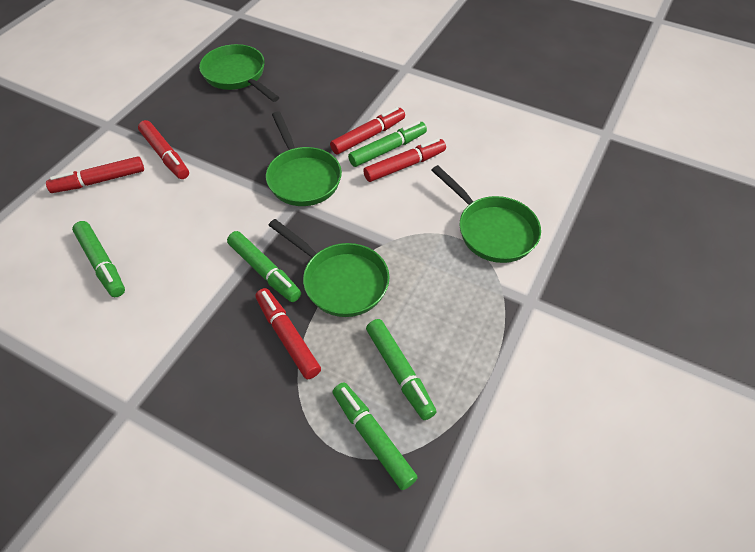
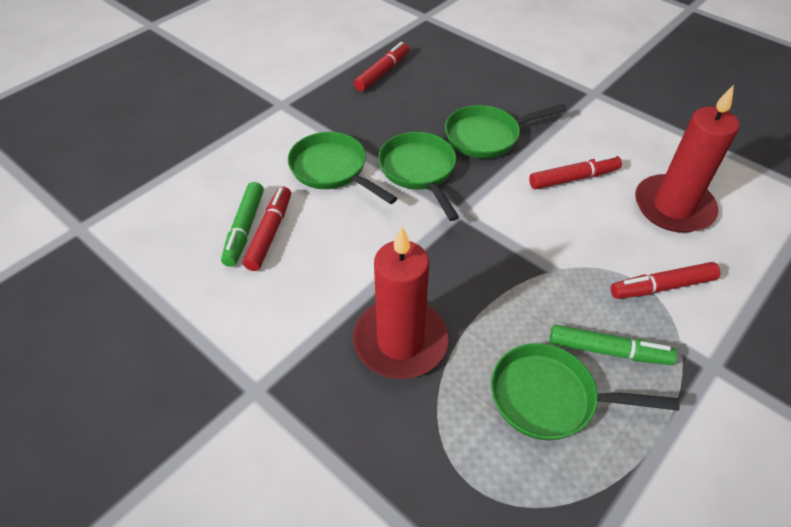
green marker: 5 -> 2
red candle: 0 -> 2
red marker: 5 -> 4

